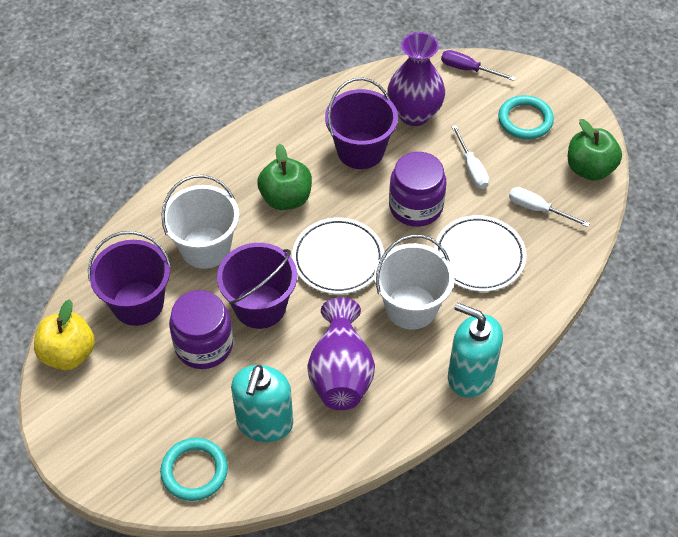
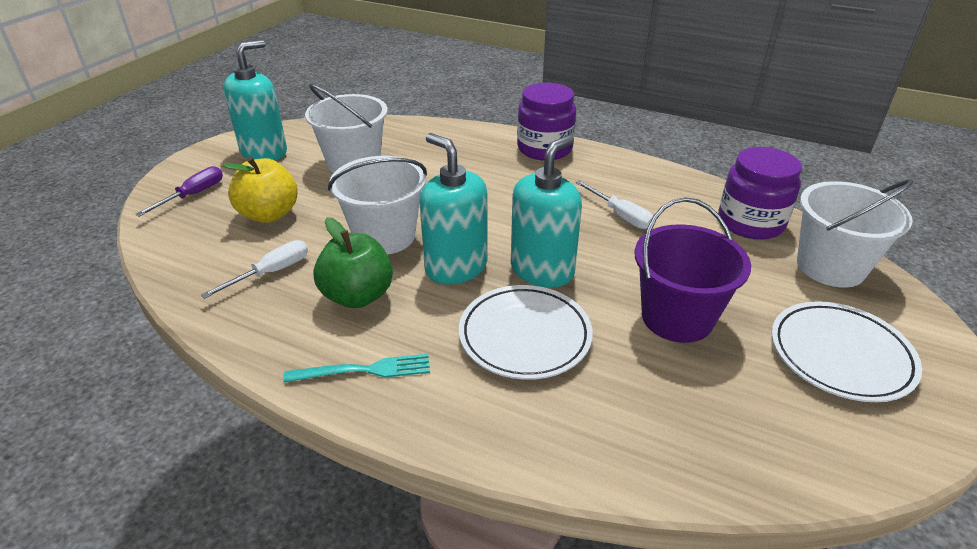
green apple: 2 -> 1
purple bucket: 3 -> 1
purple vase: 2 -> 0
turquoise fork: 0 -> 1
turquoise ring: 2 -> 0
turquoise soap dispenser: 2 -> 3
white bucket: 2 -> 3

